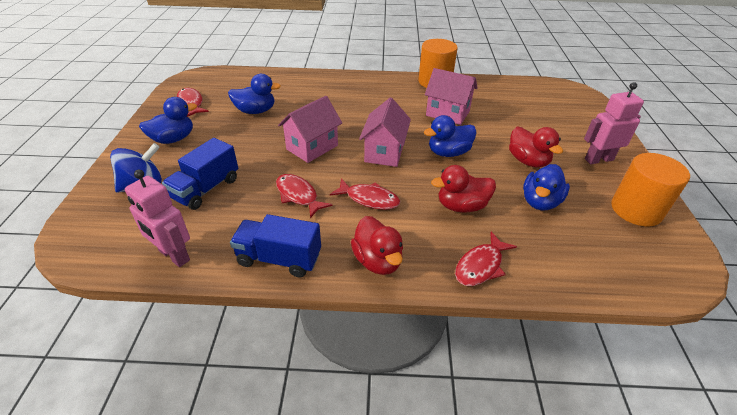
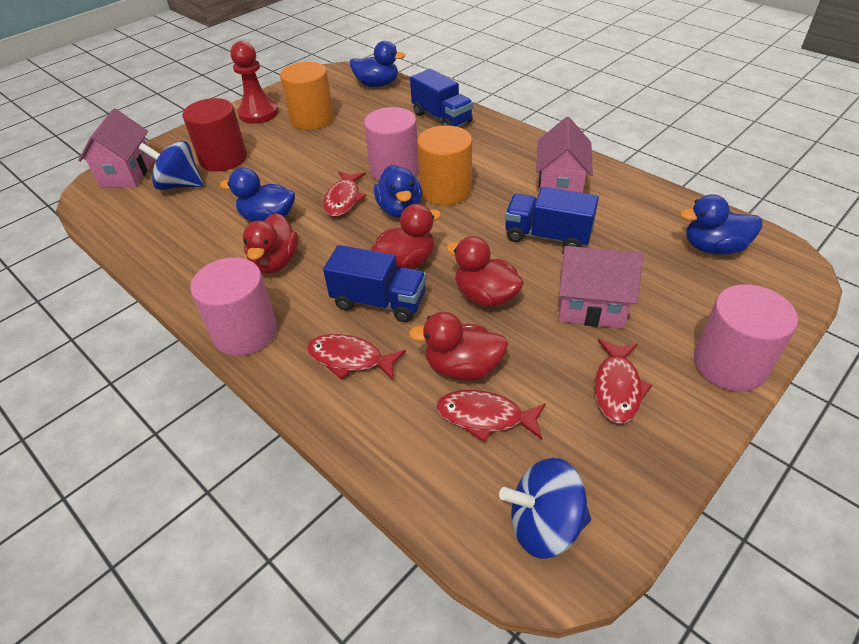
blue spinning top: 1 -> 2
blue truck: 2 -> 3
pink cylinder: 0 -> 3
pink robot: 2 -> 0
red cylinder: 0 -> 1
red duck: 3 -> 4
red pawn: 0 -> 1

